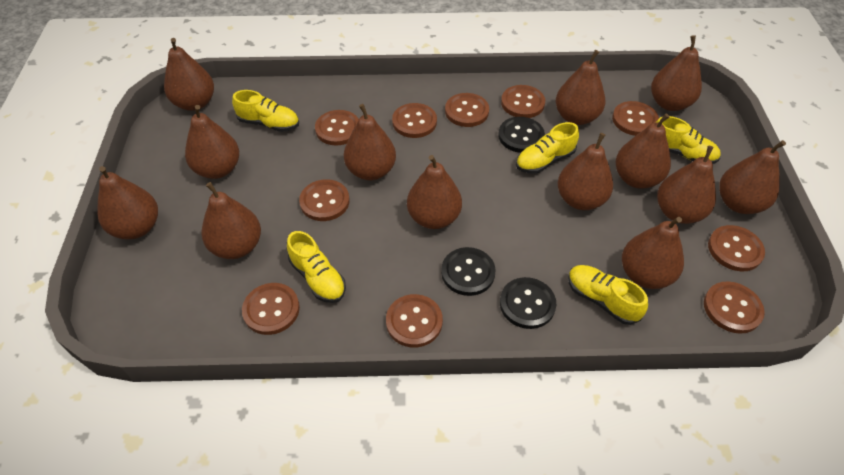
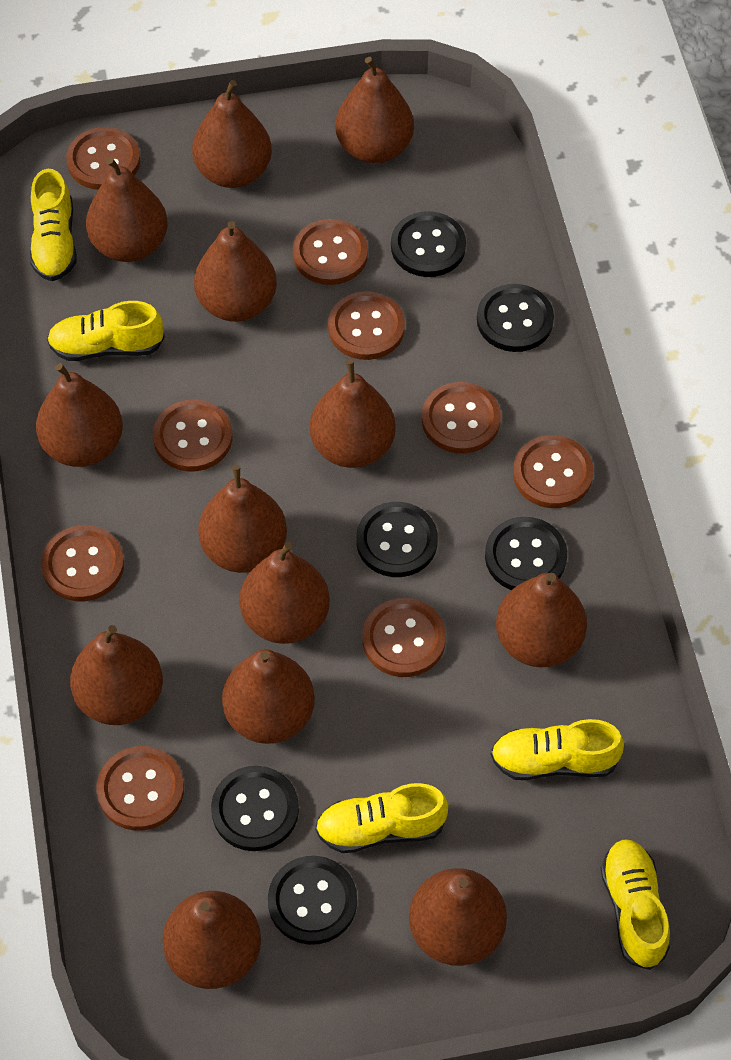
black button: 3 -> 6
brown button: 10 -> 9

